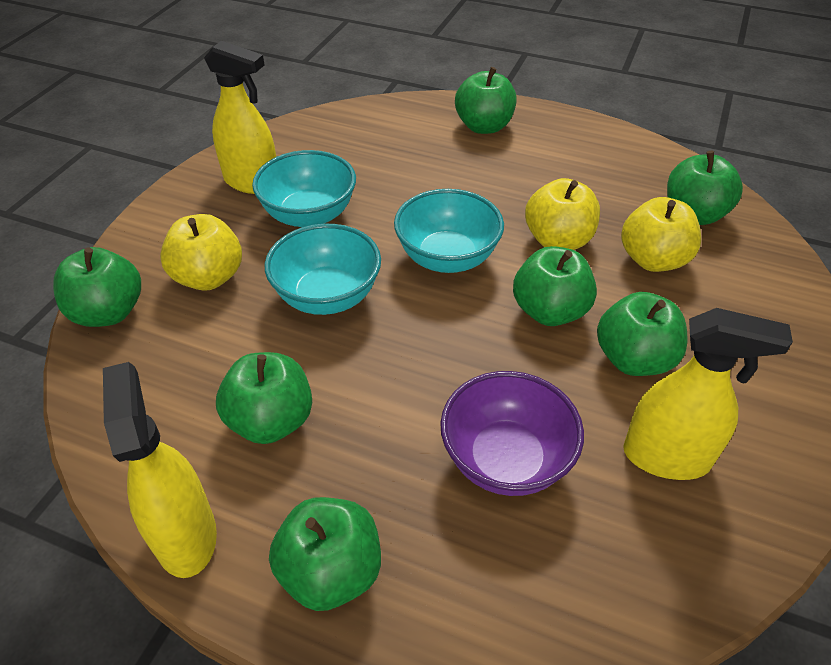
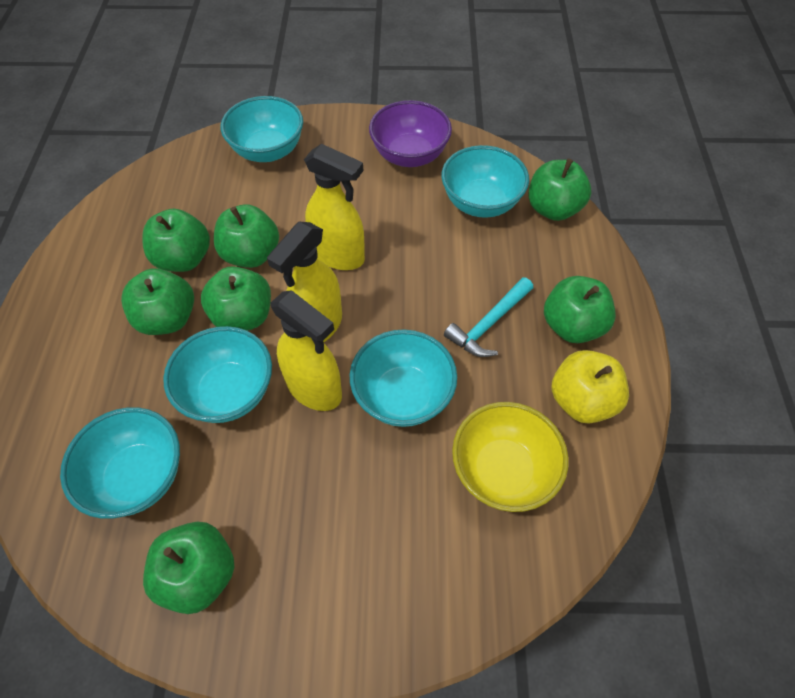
turquoise bowl: 3 -> 5
turquoise hammer: 0 -> 1
yellow apple: 3 -> 1
yellow bowl: 0 -> 1

